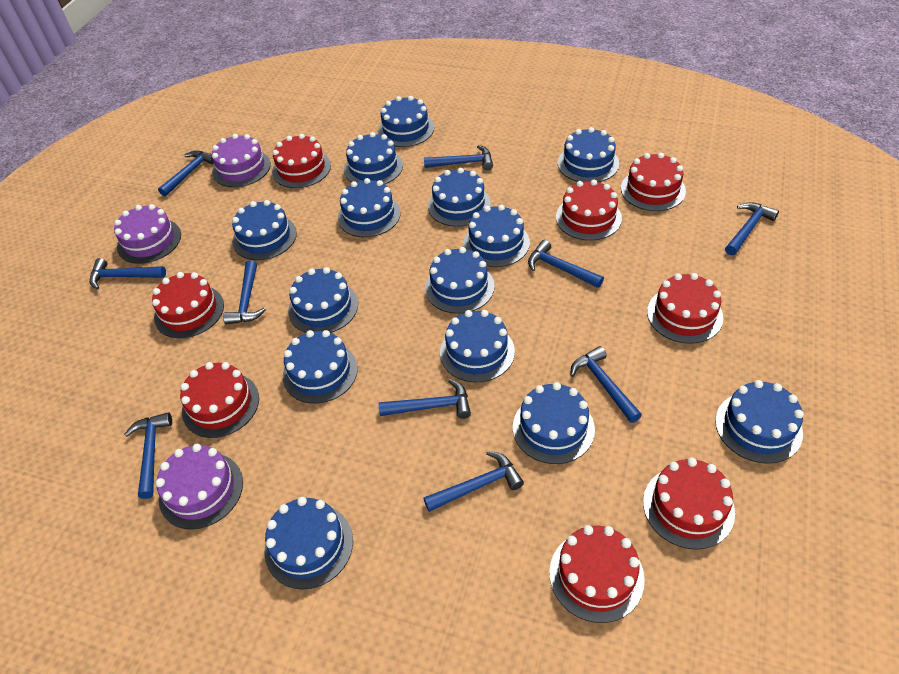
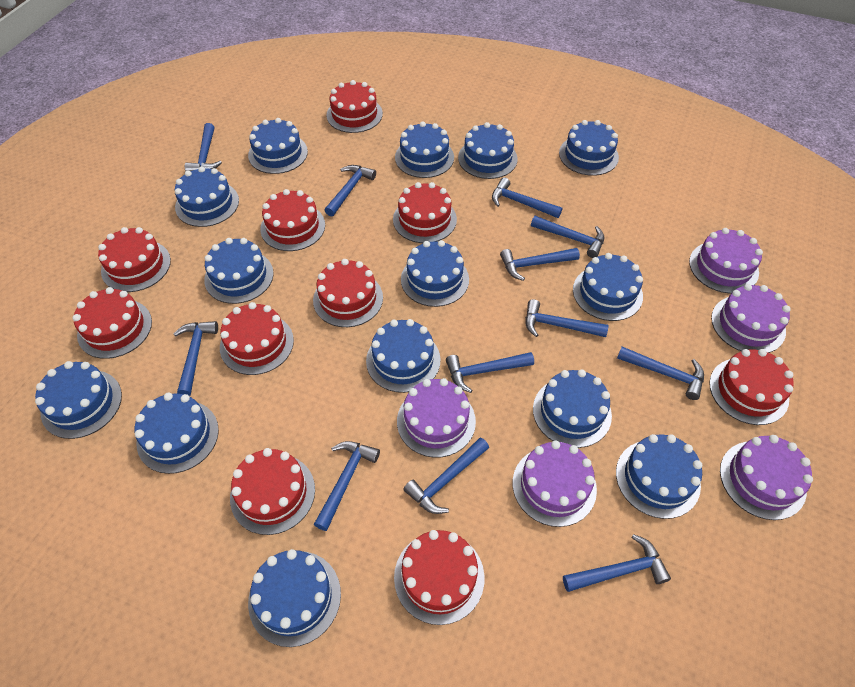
blue hammer: 10 -> 12
purple cake: 3 -> 5
red cake: 8 -> 10

